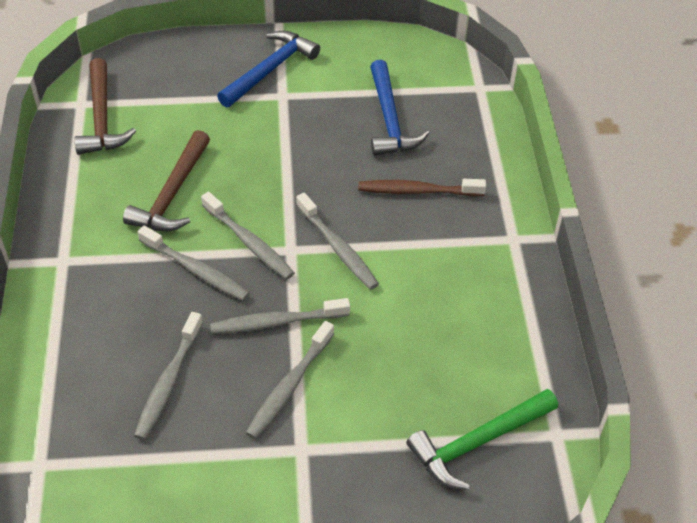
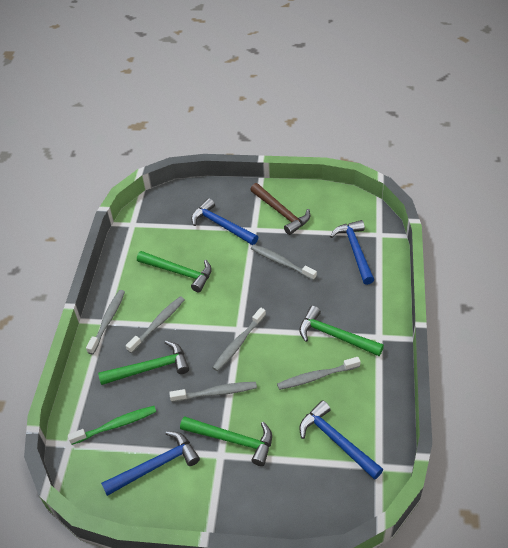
blue hammer: 2 -> 4
brown hammer: 2 -> 1
brown toothbrush: 1 -> 0
green hammer: 1 -> 4
green toothbrush: 0 -> 1

